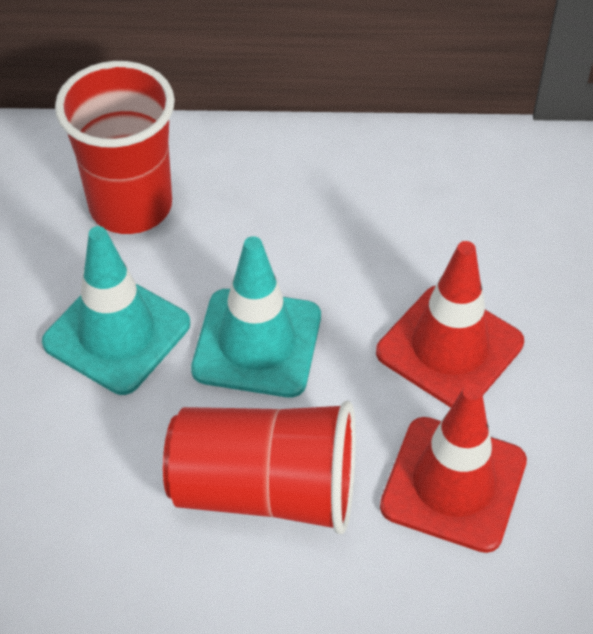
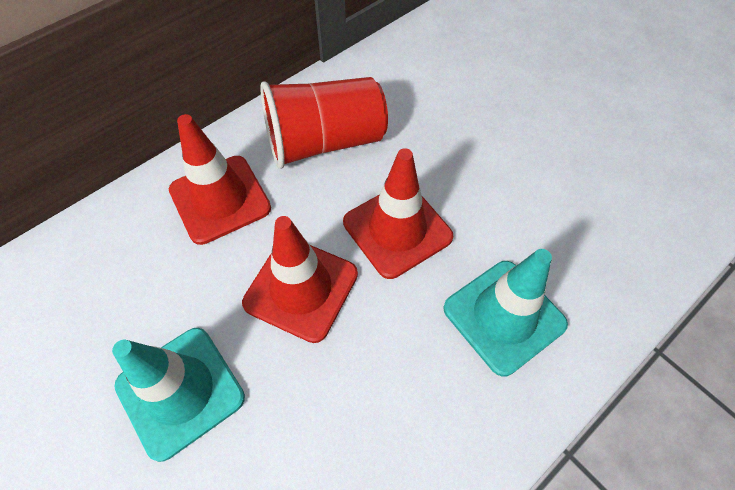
red cup: 2 -> 1
red traffic cone: 2 -> 3

